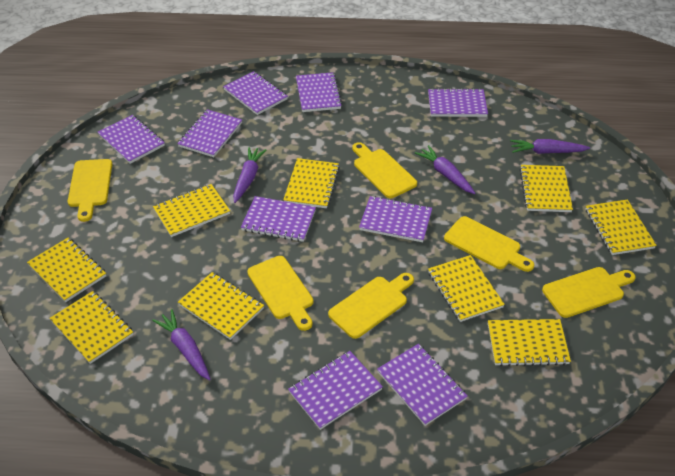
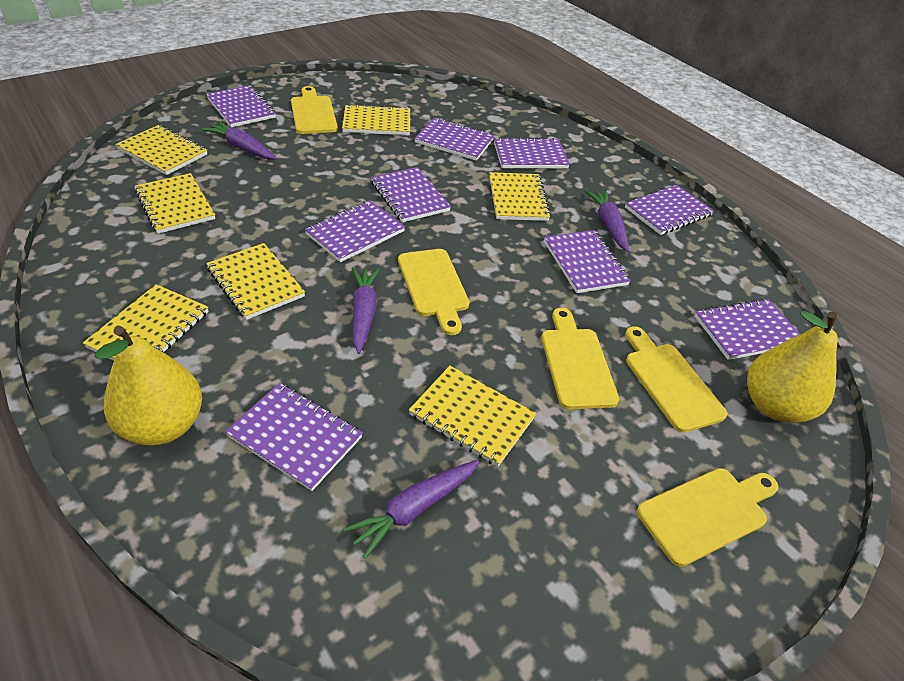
yellow cutting board: 6 -> 5
yellow notebook: 9 -> 7
yellow pear: 0 -> 2

